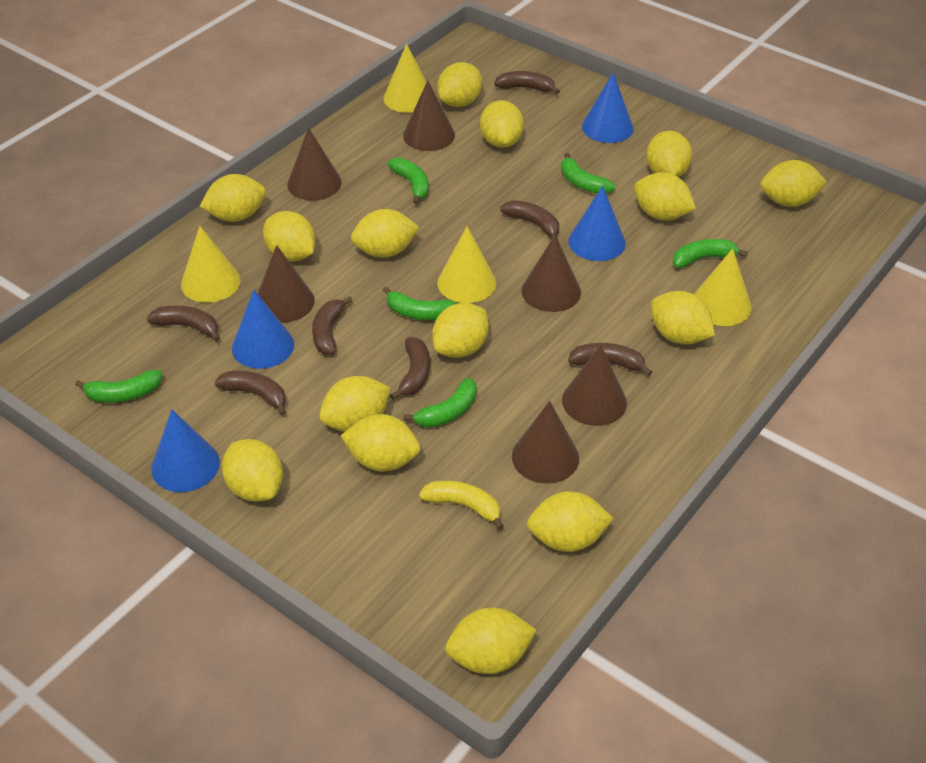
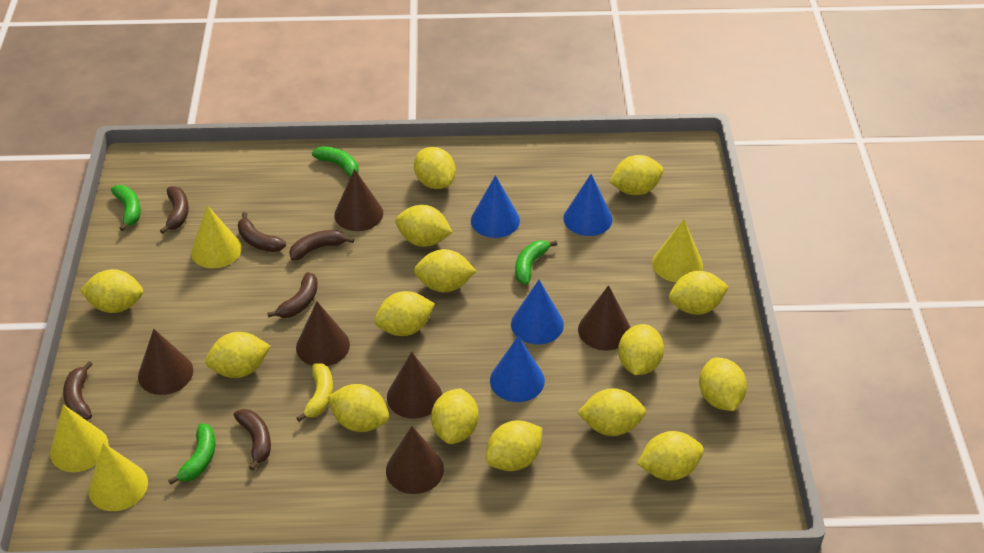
brown banana: 7 -> 6
green banana: 6 -> 4

